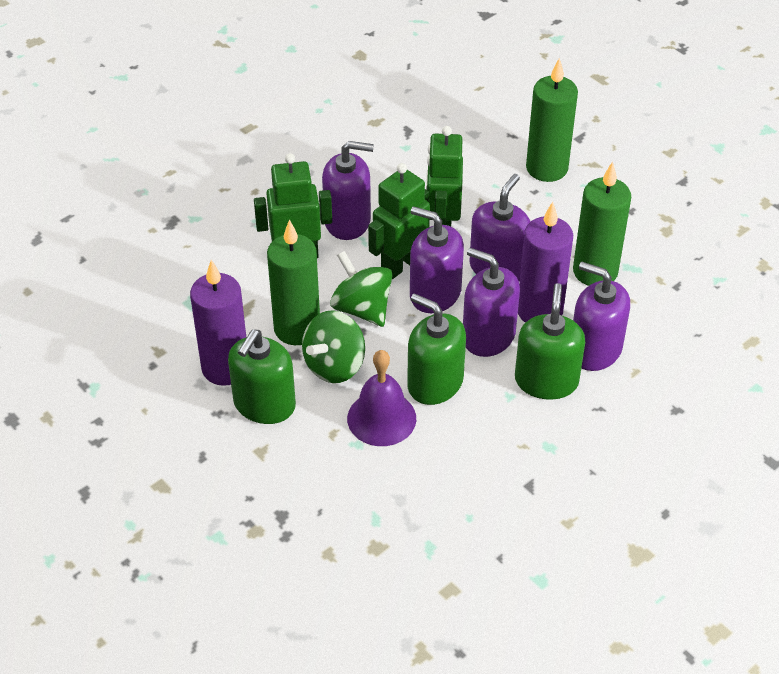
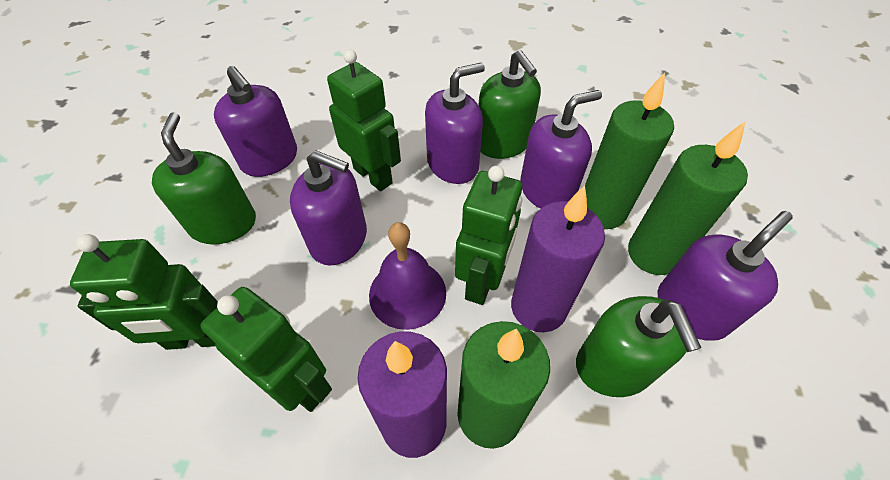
green robot: 3 -> 4
green spinning top: 2 -> 0

